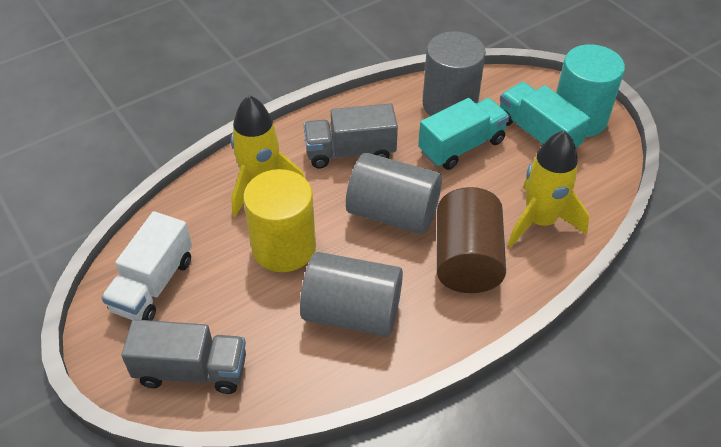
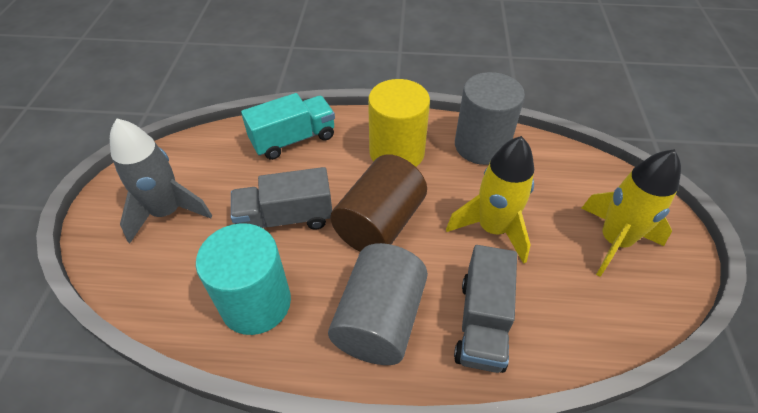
grey cylinder: 3 -> 2
grey rocket: 0 -> 1
turquoise truck: 2 -> 1
white truck: 1 -> 0

